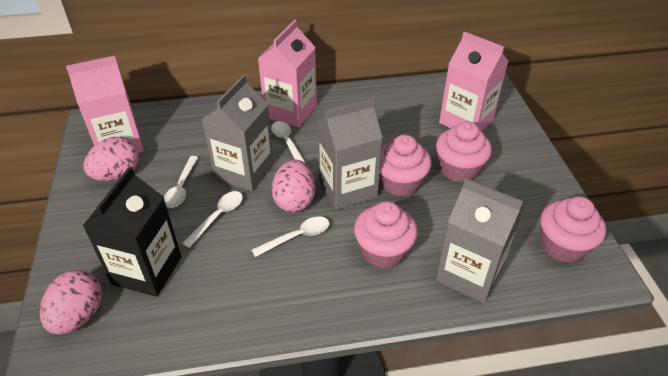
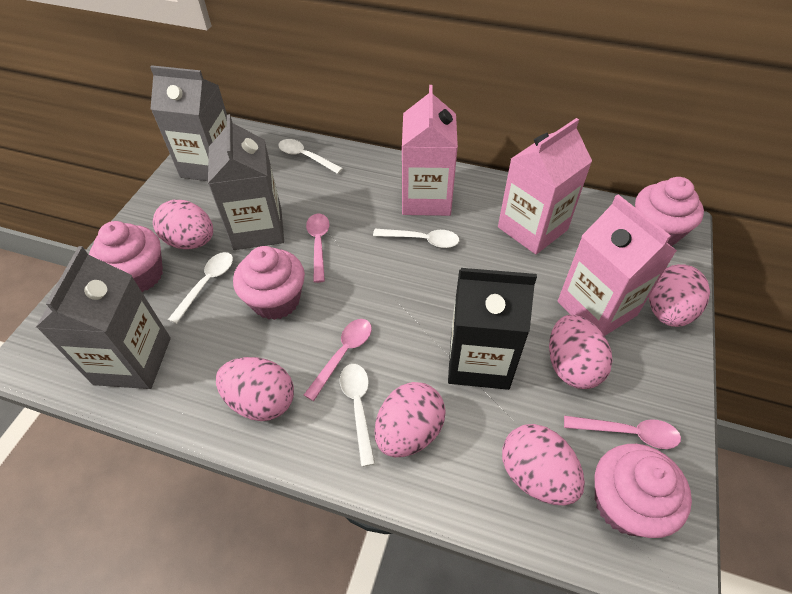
pink egg: 3 -> 6
pink spoon: 0 -> 3

